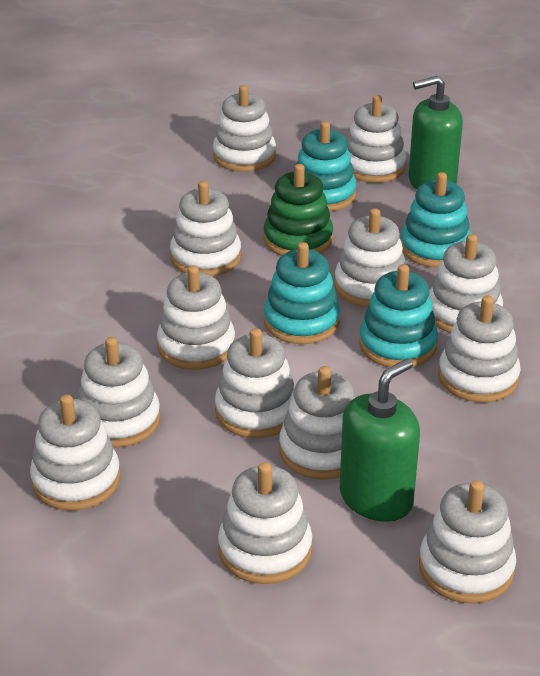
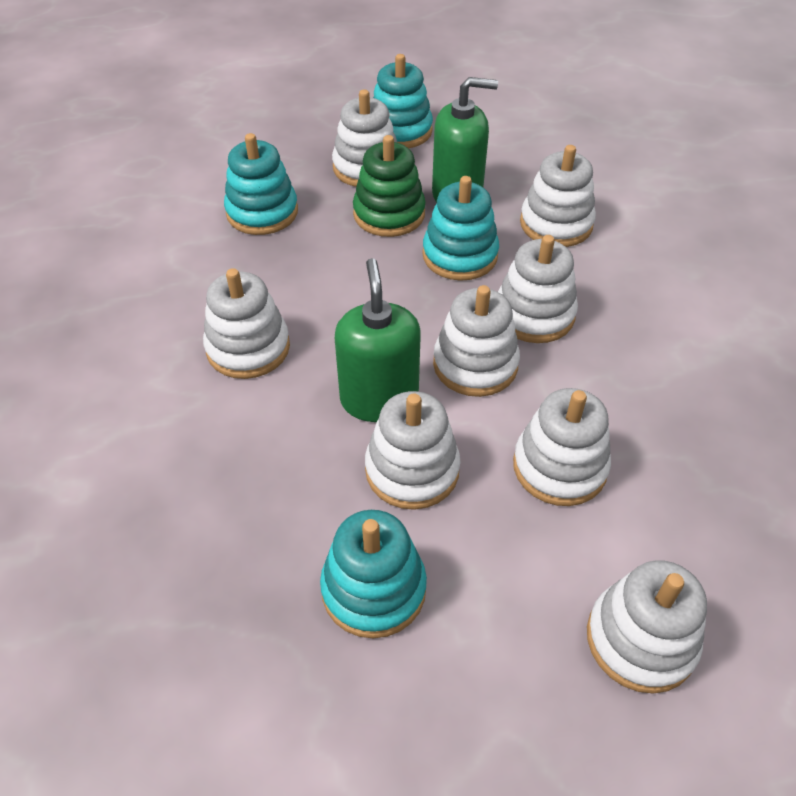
white stacking toy: 13 -> 8

